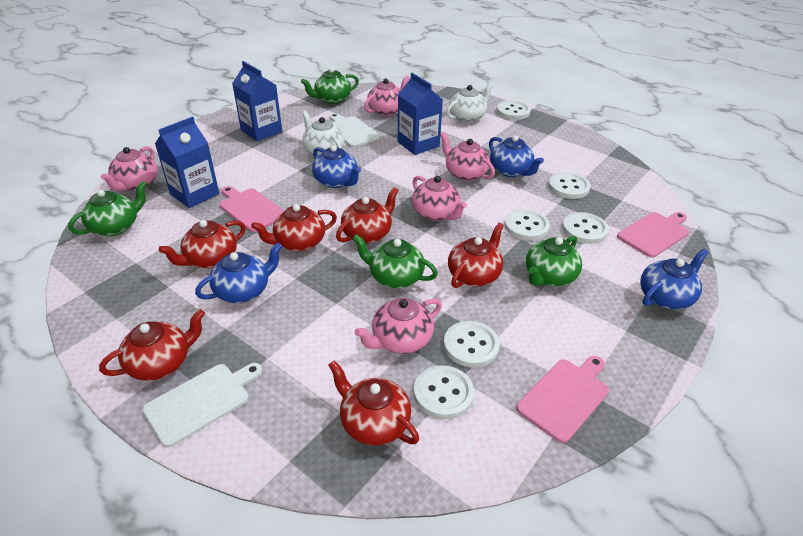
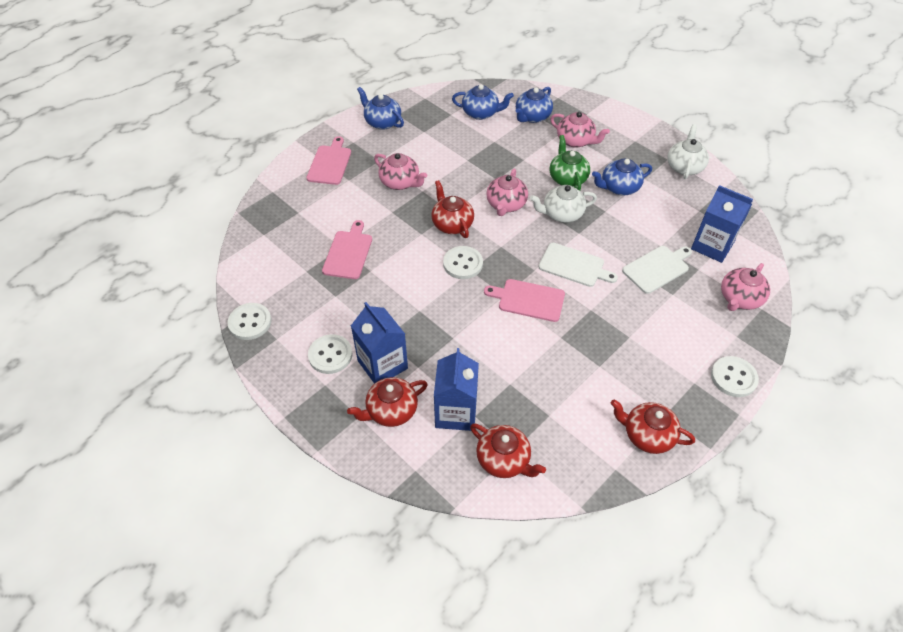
green teapot: 4 -> 1
pink teapot: 5 -> 4
red teapot: 6 -> 4
white button: 6 -> 4

